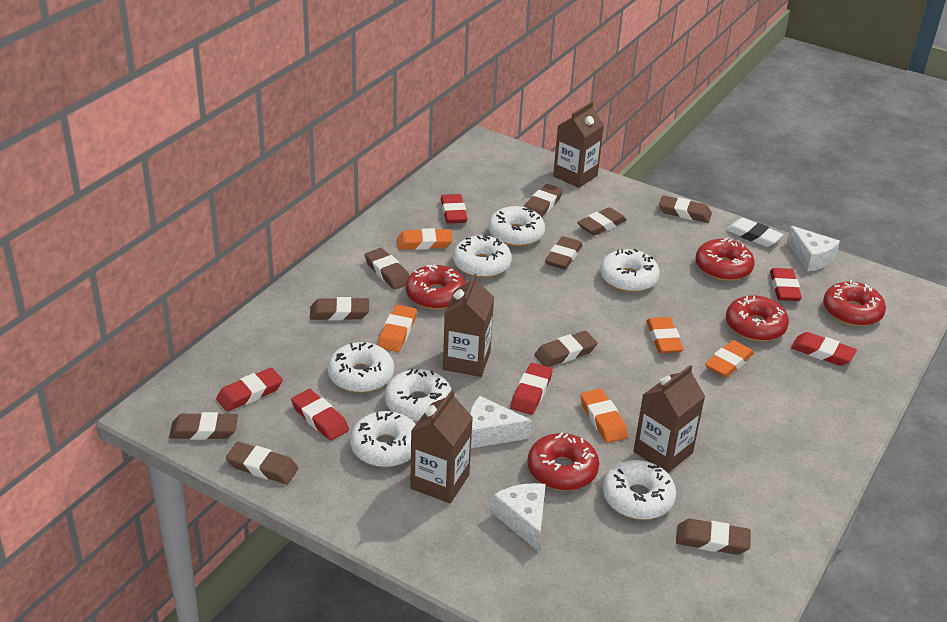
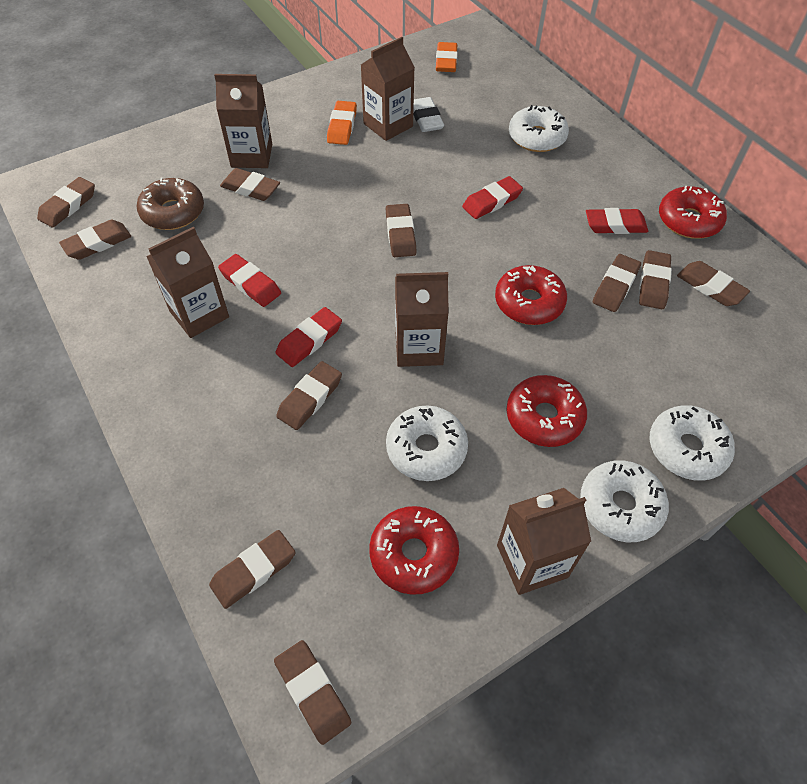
brown carton: 4 -> 5
brown donut: 0 -> 1
orange eraser: 5 -> 2
red donut: 5 -> 4
red eraser: 6 -> 4
white cheese: 3 -> 0
white donut: 7 -> 4

